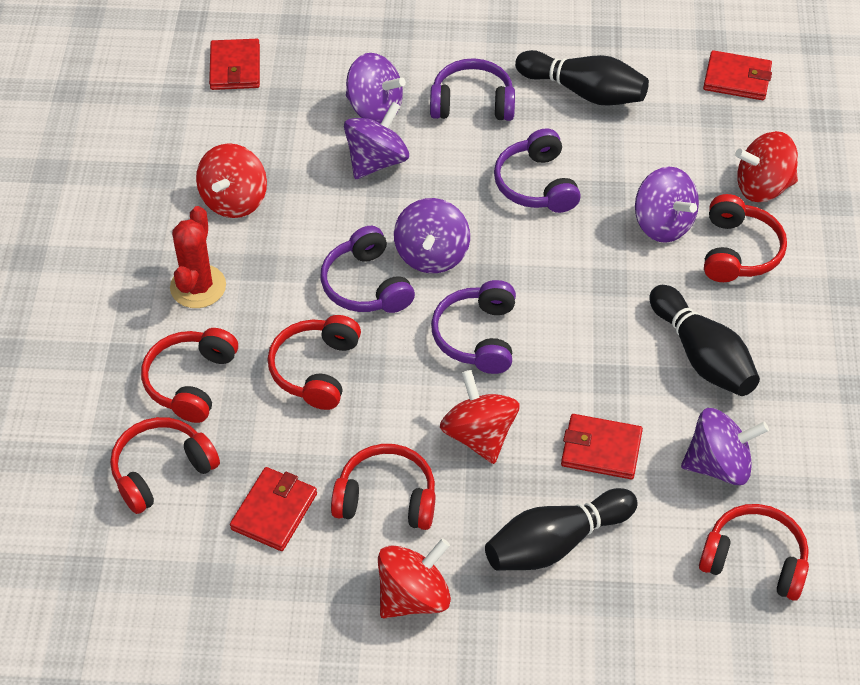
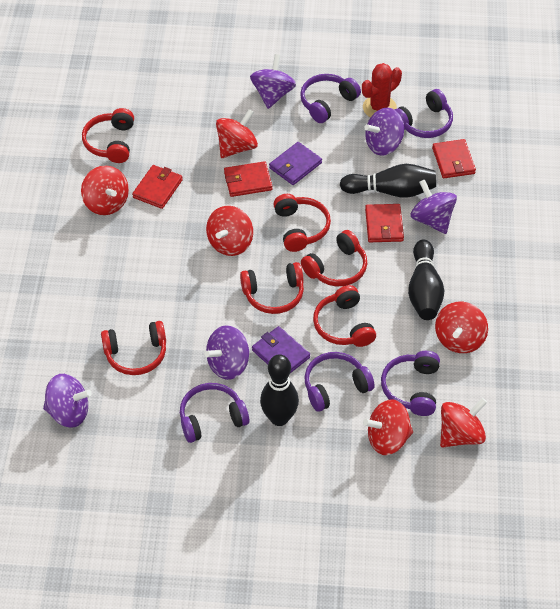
purple headphones: 4 -> 5
purple wallet: 0 -> 2
red spinning top: 4 -> 6

